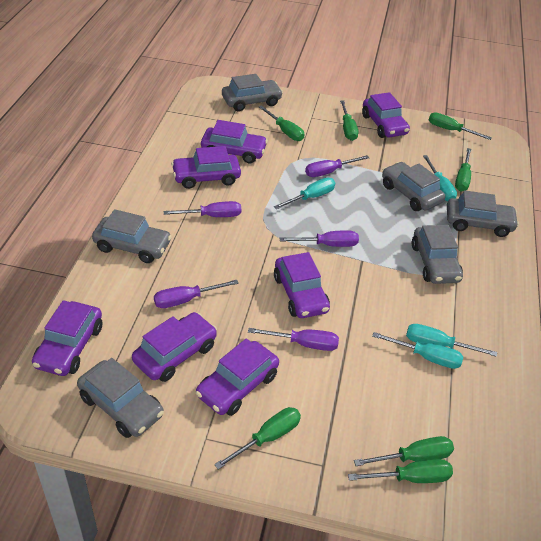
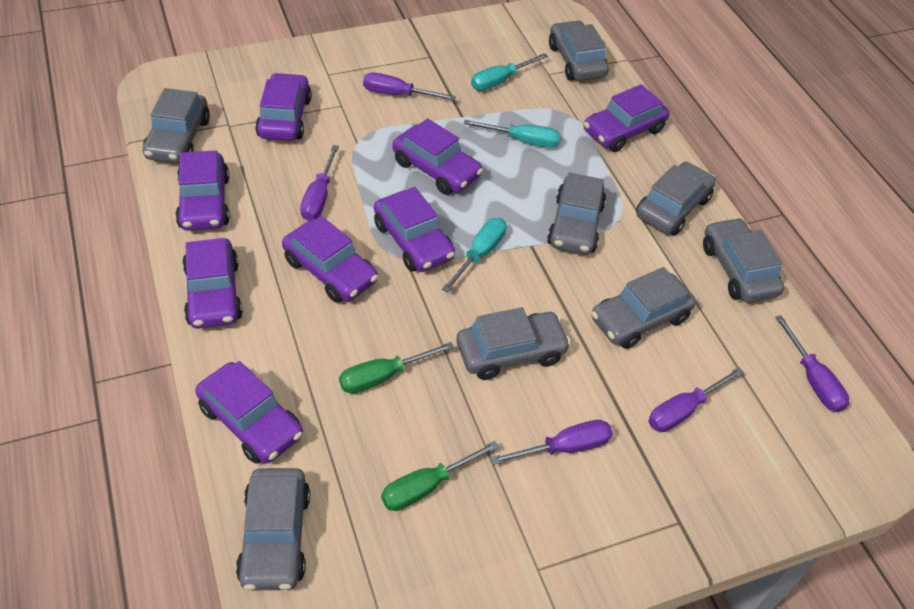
green screwdriver: 7 -> 2
grey car: 6 -> 8
purple car: 7 -> 8
turquoise screwdriver: 4 -> 3

